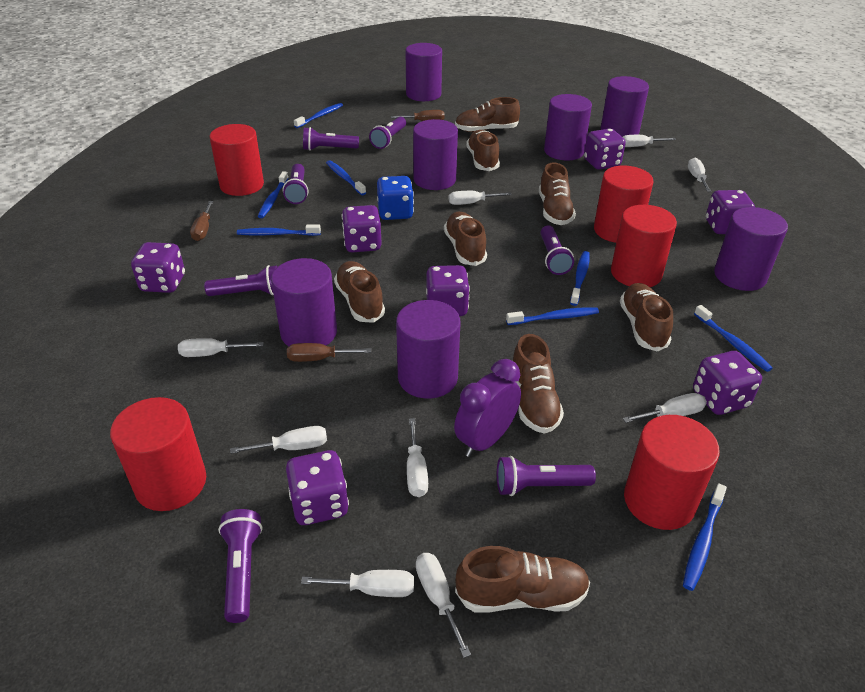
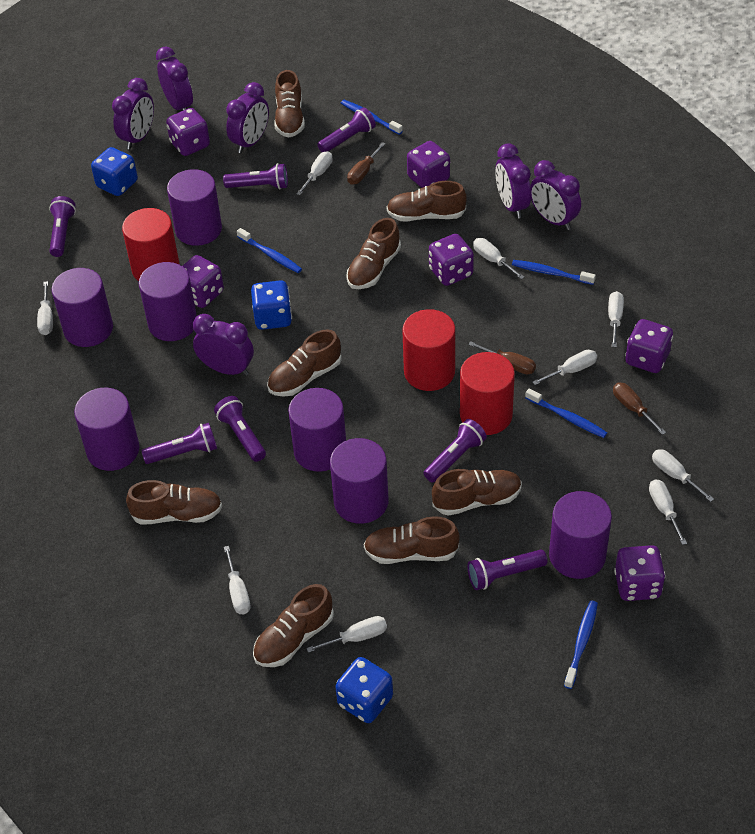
blue dice: 1 -> 3
blue toothbrush: 8 -> 5
purple clock: 1 -> 6
purple dice: 7 -> 6
red cylinder: 5 -> 3

